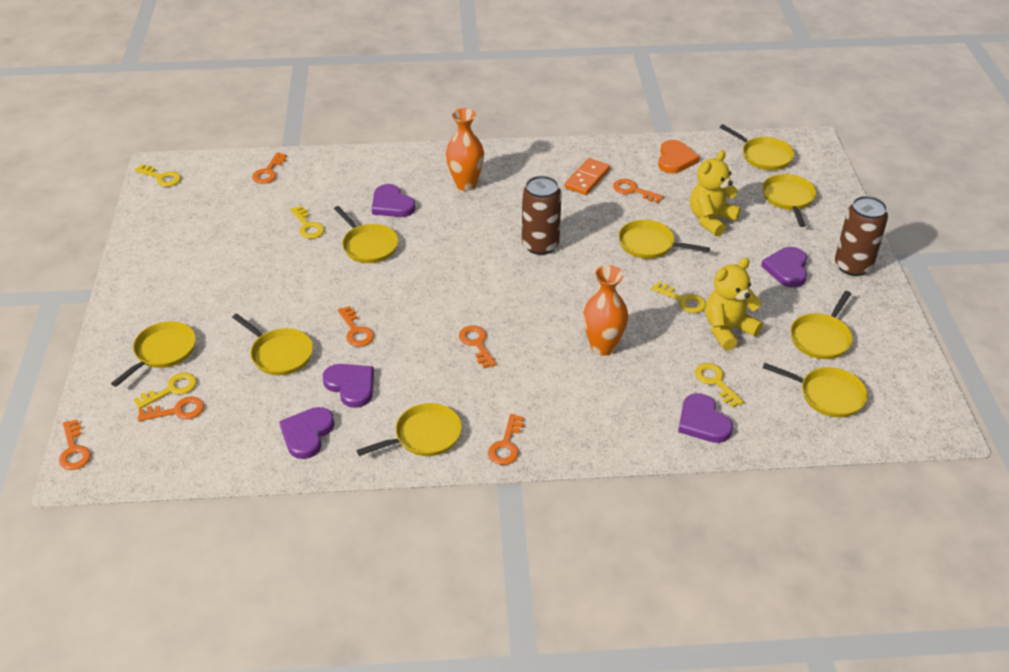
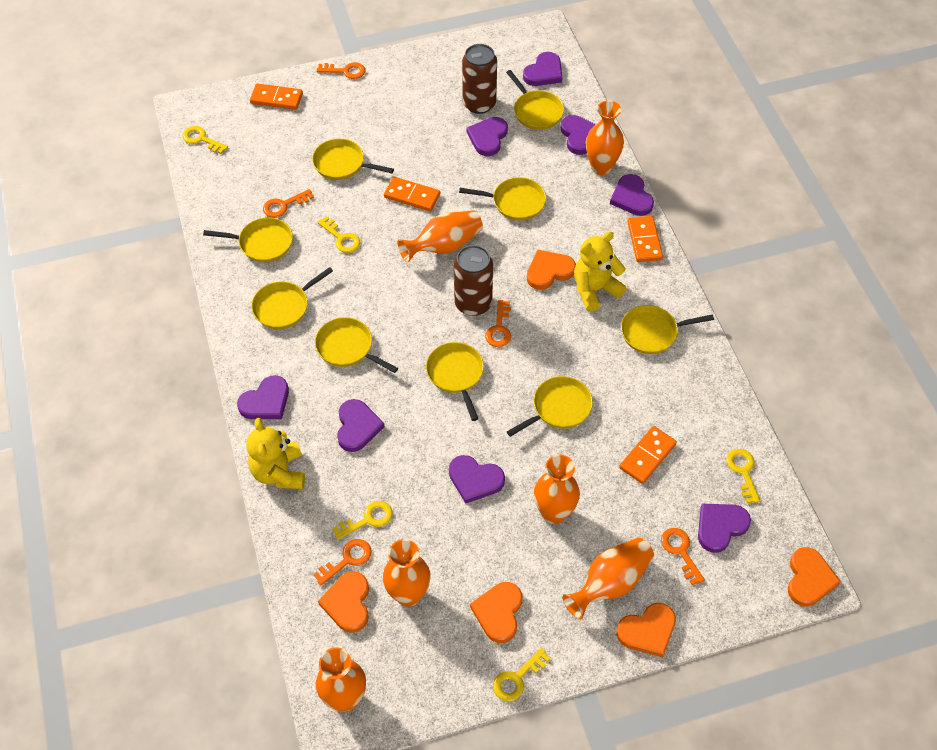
orange domino: 1 -> 4
orange heart: 1 -> 5
orange key: 7 -> 5
orange vase: 2 -> 6
purple heart: 5 -> 8

